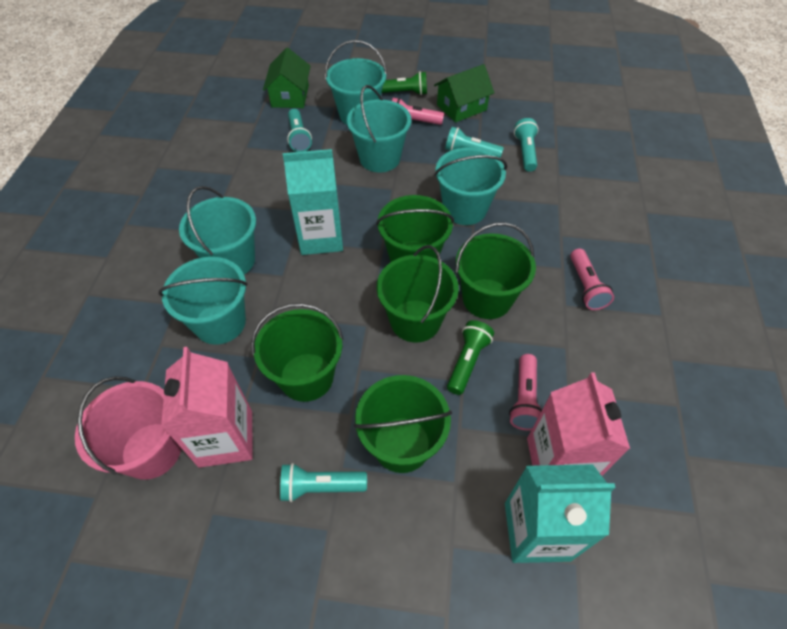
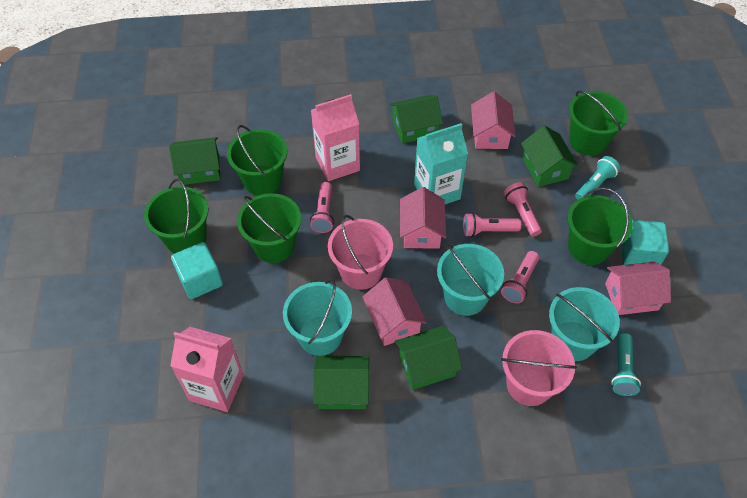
green flashlight: 2 -> 0
green house: 2 -> 5
pink bucket: 1 -> 2
pink flashlight: 3 -> 4
pink house: 0 -> 4
turquoise bucket: 5 -> 3
turquoise carton: 2 -> 1
turquoise cube: 0 -> 2
turquoise flashlight: 4 -> 2

